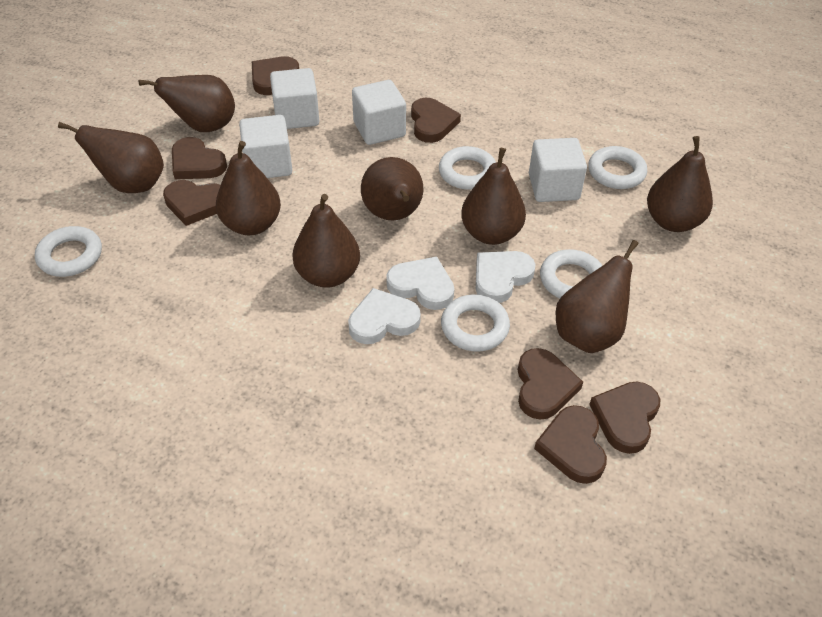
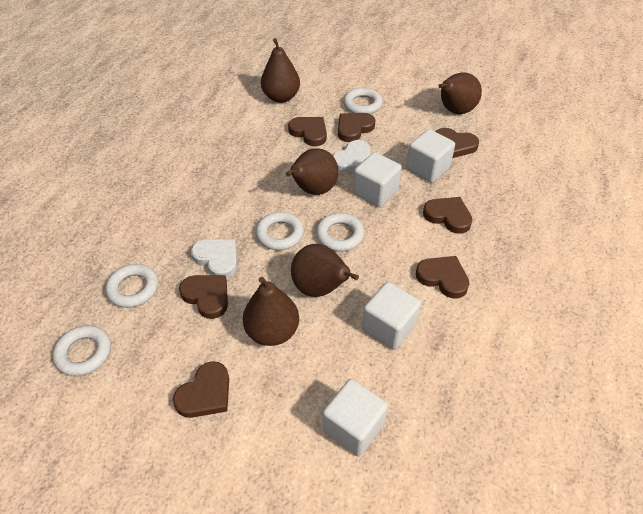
brown pear: 8 -> 5
white heart: 3 -> 2

